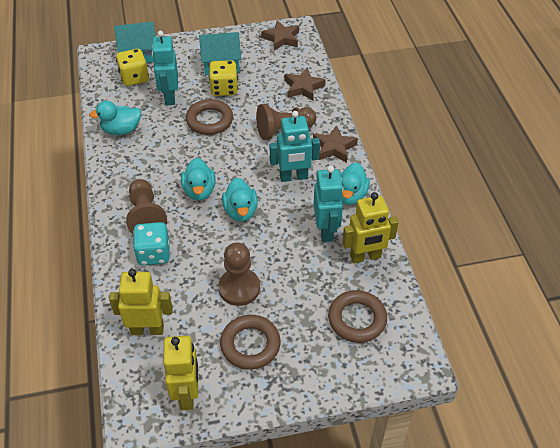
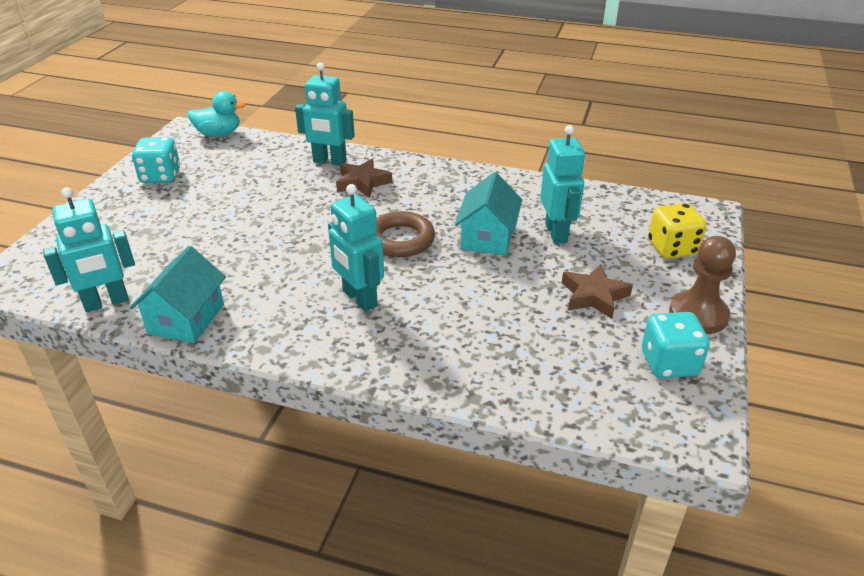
brown pawn: 3 -> 1
brown ring: 3 -> 1
brown star: 3 -> 2
turquoise dice: 1 -> 2
turquoise duck: 4 -> 1
turquoise robot: 3 -> 4
yellow dice: 2 -> 1
yellow robot: 3 -> 0

